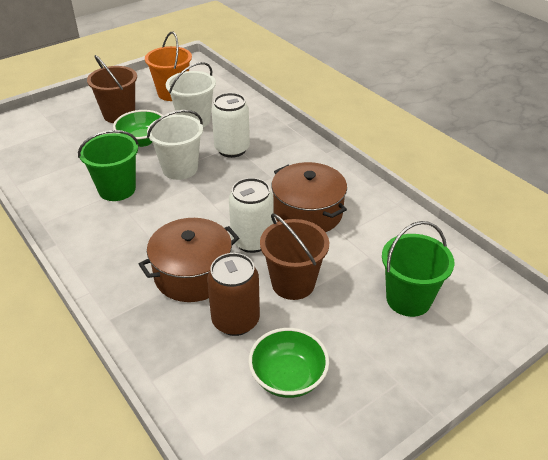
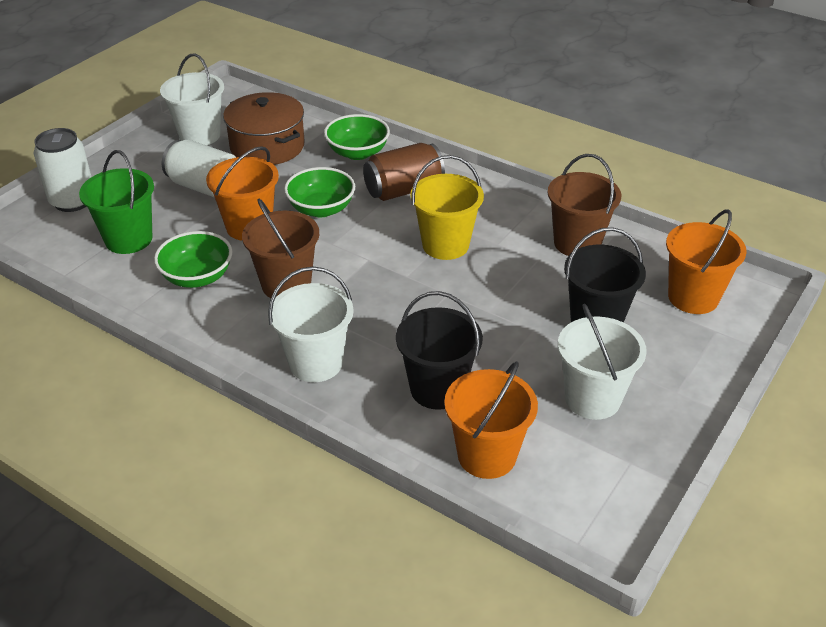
black bucket: 0 -> 2
brown pot: 2 -> 1
green bowl: 2 -> 3
green bucket: 2 -> 1
orange bucket: 1 -> 3
white bucket: 2 -> 3
yellow bucket: 0 -> 1

